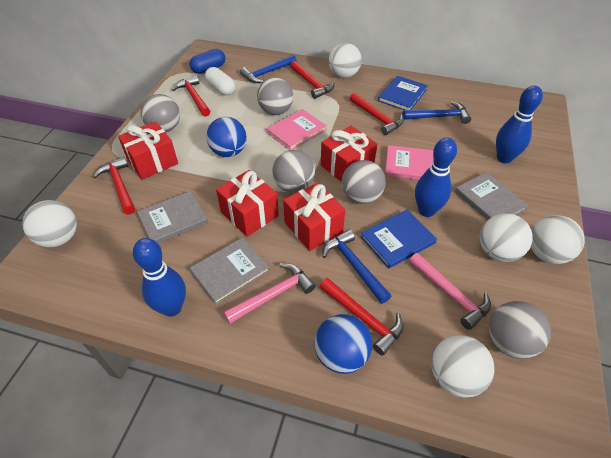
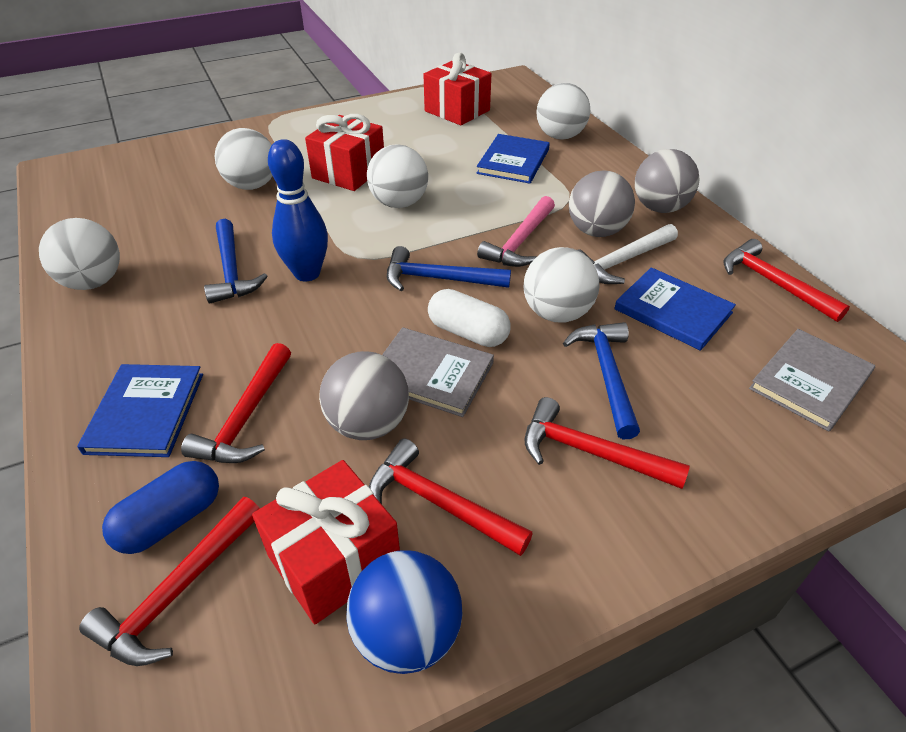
blue ball: 2 -> 1
blue book: 2 -> 3
blue bowling pin: 3 -> 1
grey ball: 5 -> 3
grey book: 3 -> 2
pink book: 2 -> 0
pink hammer: 2 -> 1
red gift: 4 -> 3
white hammer: 0 -> 1

